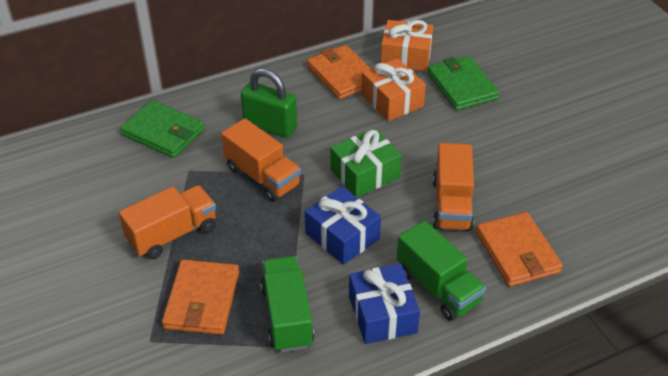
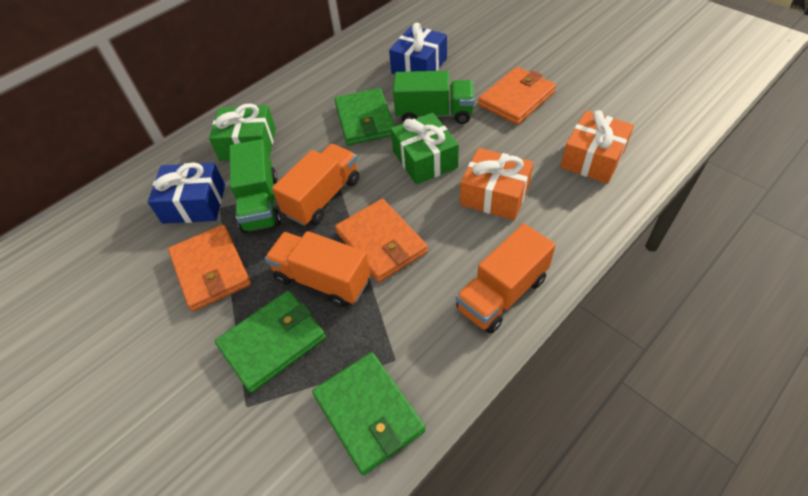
green gift: 1 -> 2
green padlock: 1 -> 0
green wallet: 2 -> 3

